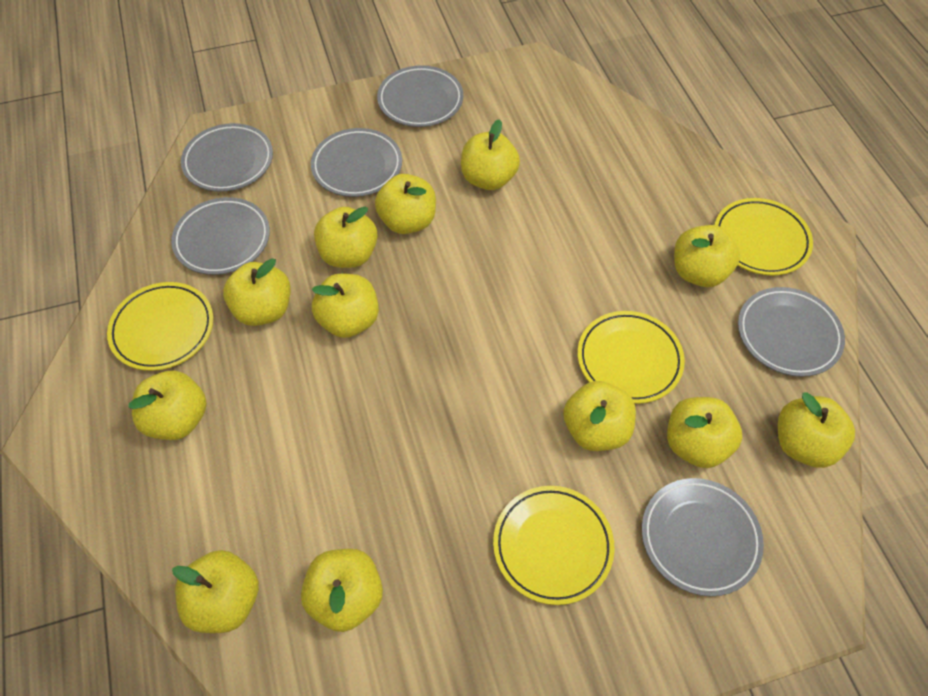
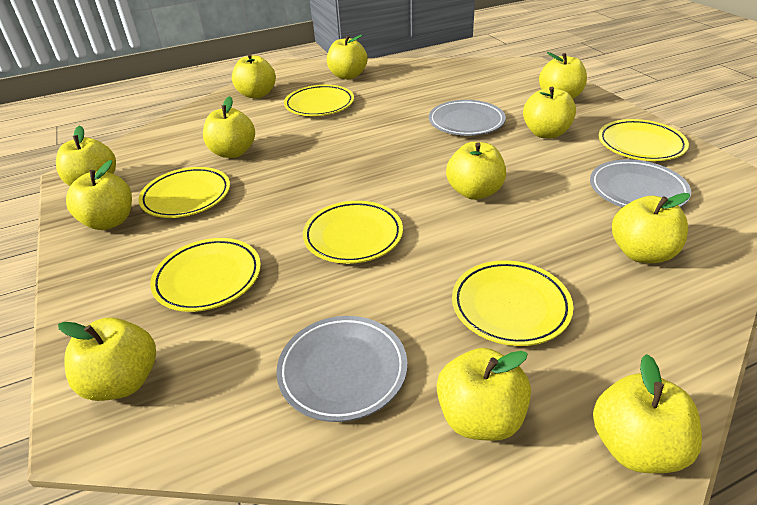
grey plate: 6 -> 3
yellow plate: 4 -> 6

